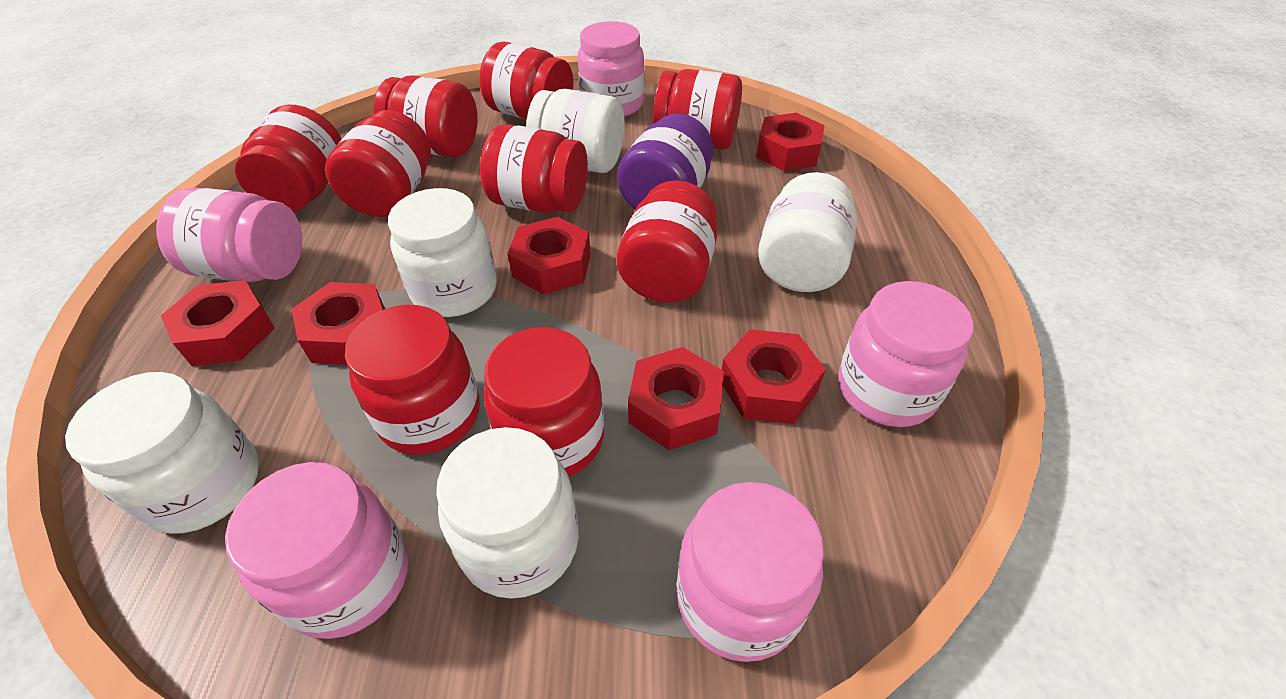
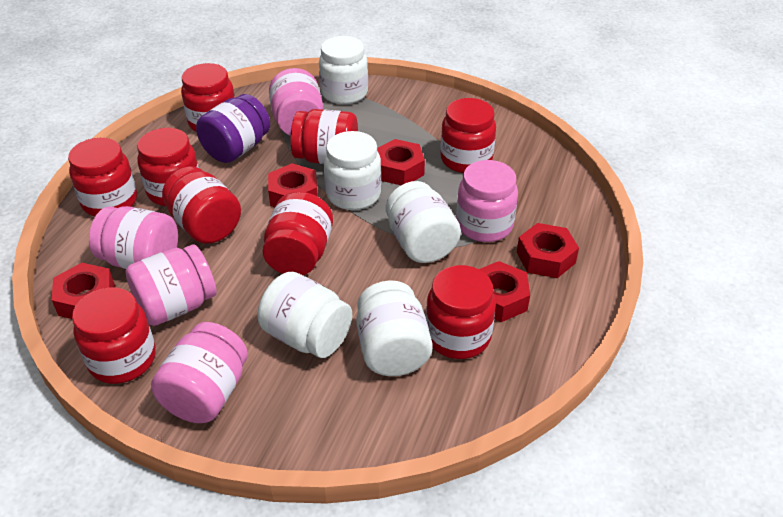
red nut: 6 -> 5

